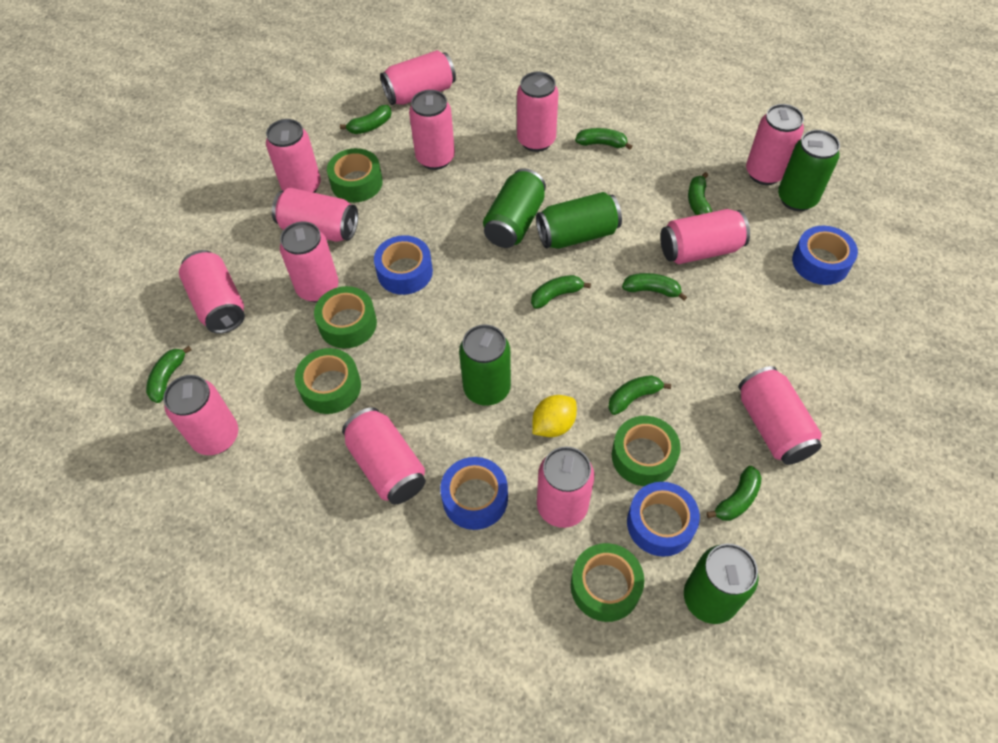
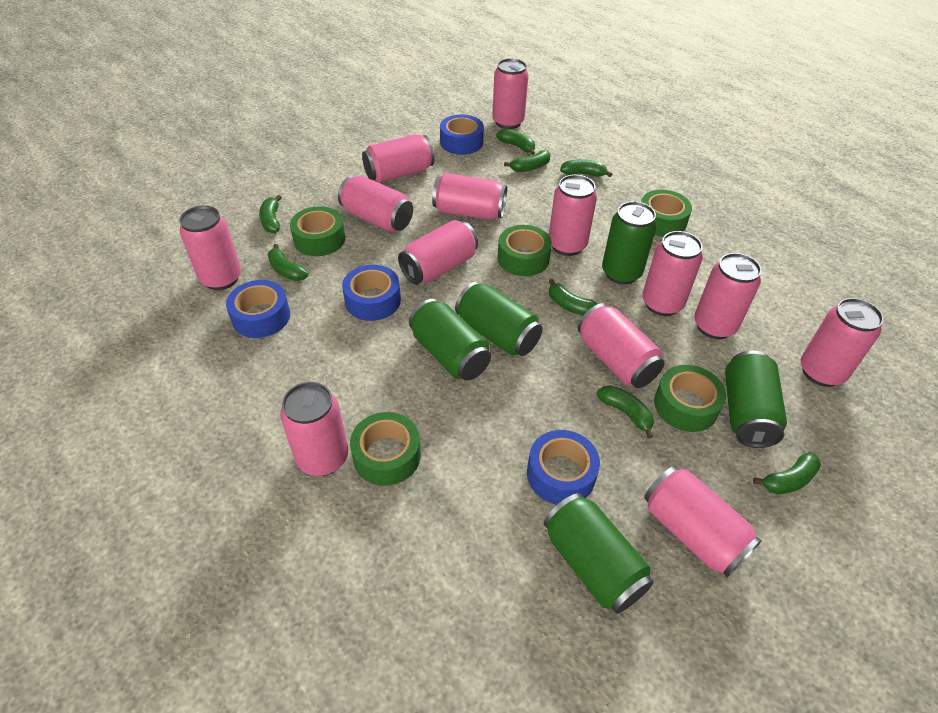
yellow lemon: 1 -> 0

